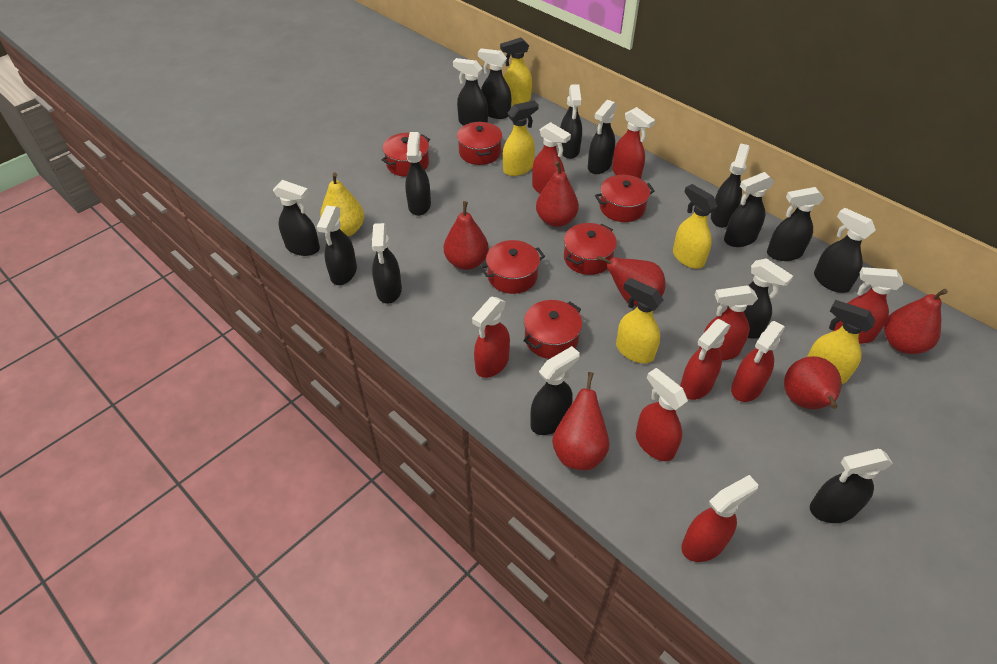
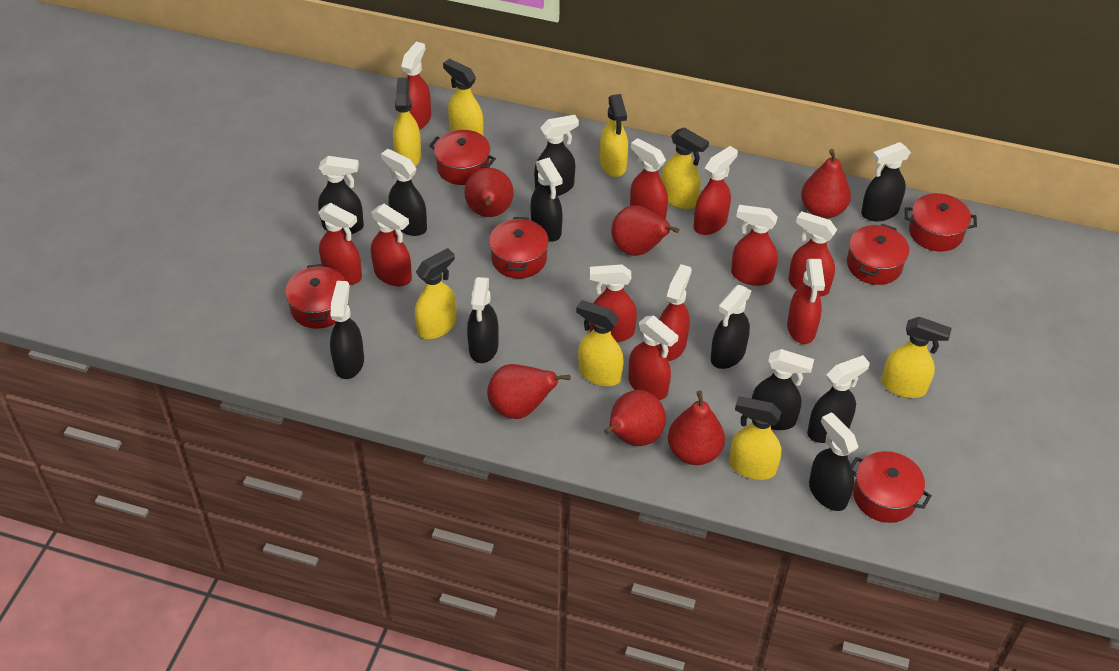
black spray bottle: 15 -> 11
red spray bottle: 9 -> 11
yellow pear: 1 -> 0
yellow spray bottle: 5 -> 8

